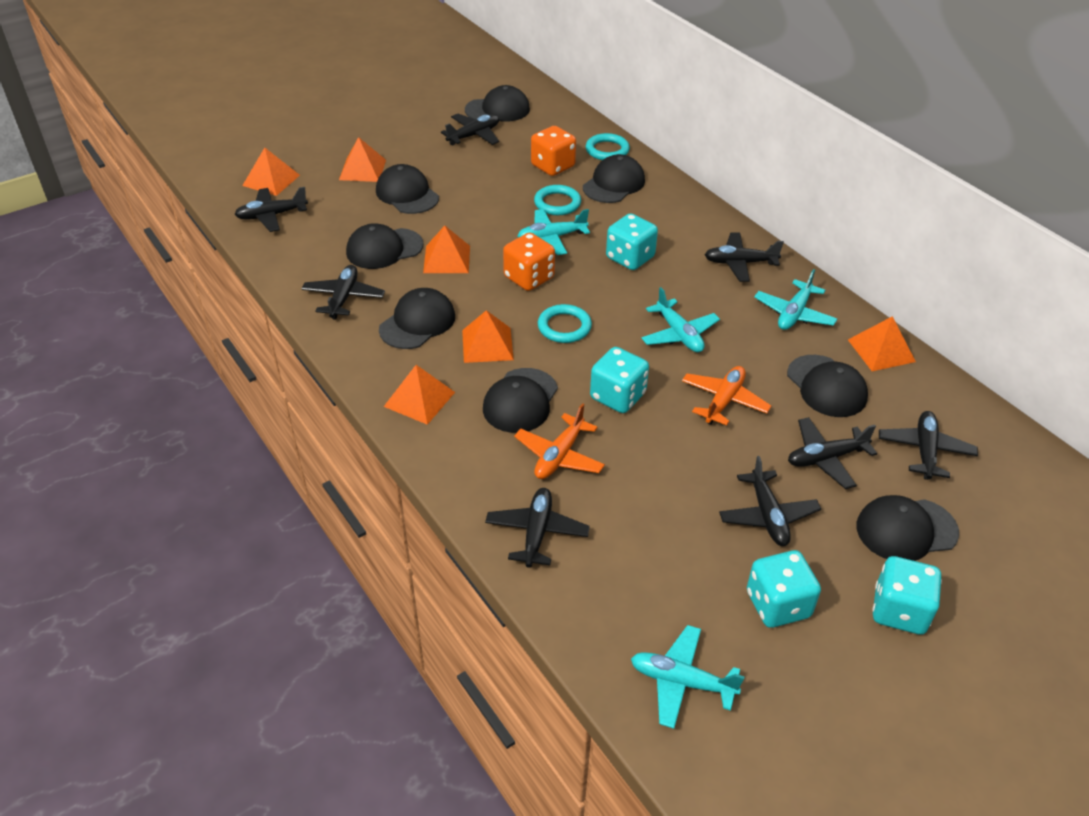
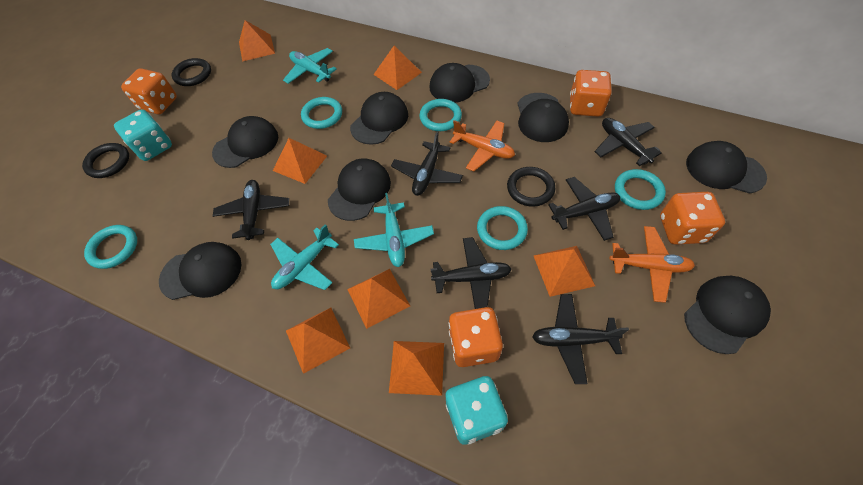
black plane: 8 -> 6
black ring: 0 -> 3
orange dice: 2 -> 4
orange pyramid: 6 -> 7
turquoise dice: 4 -> 2
turquoise plane: 4 -> 3
turquoise ring: 3 -> 5

